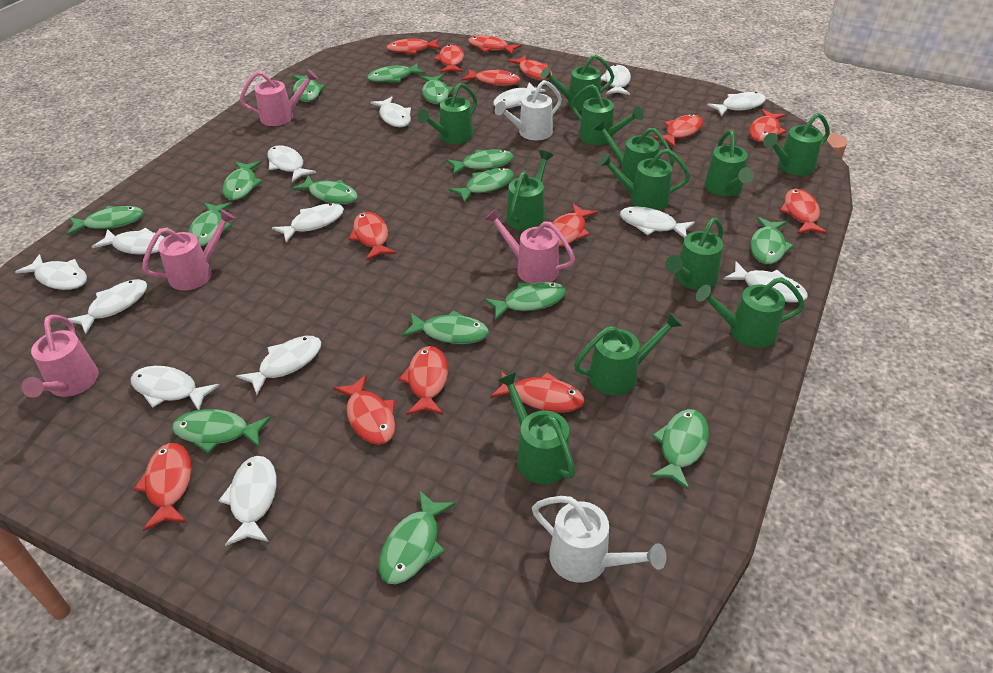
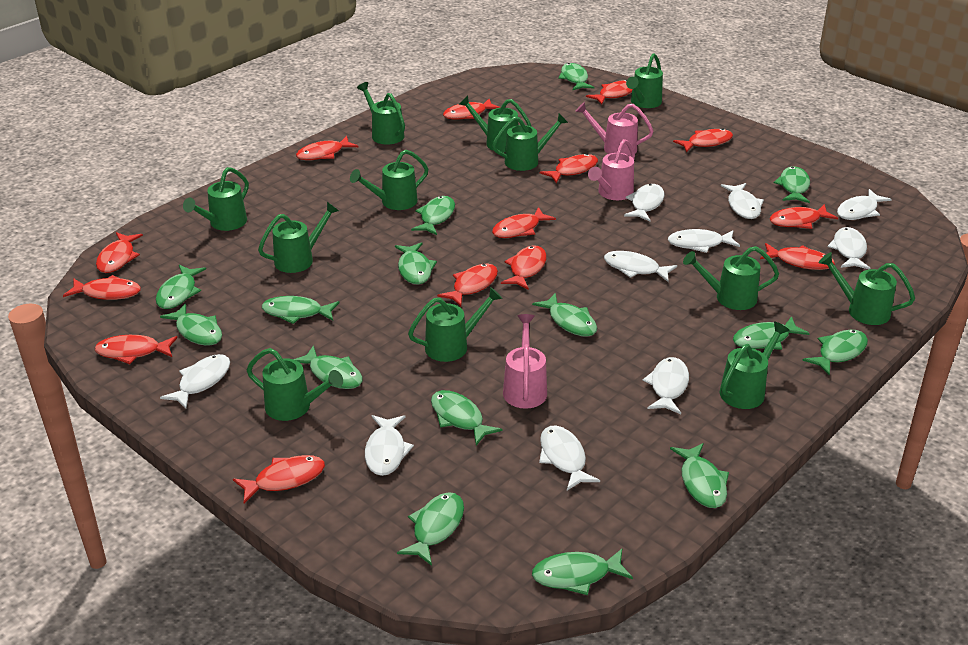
pink watering can: 4 -> 3
white fish: 14 -> 10
white watering can: 2 -> 0

